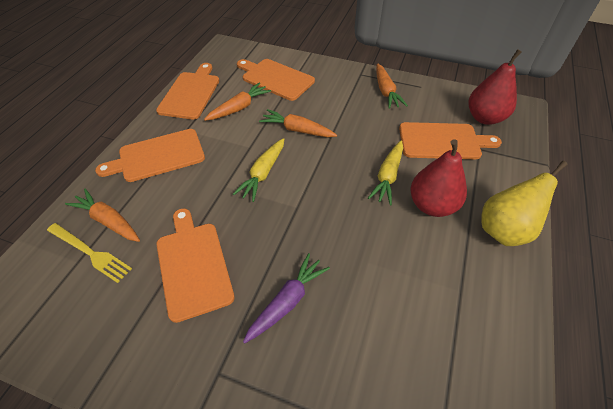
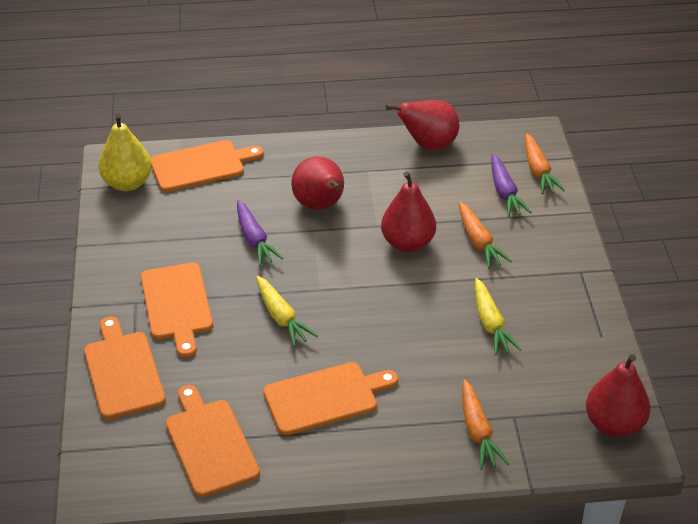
orange carrot: 4 -> 3
purple carrot: 1 -> 2
red pear: 2 -> 4
yellow fork: 1 -> 0

